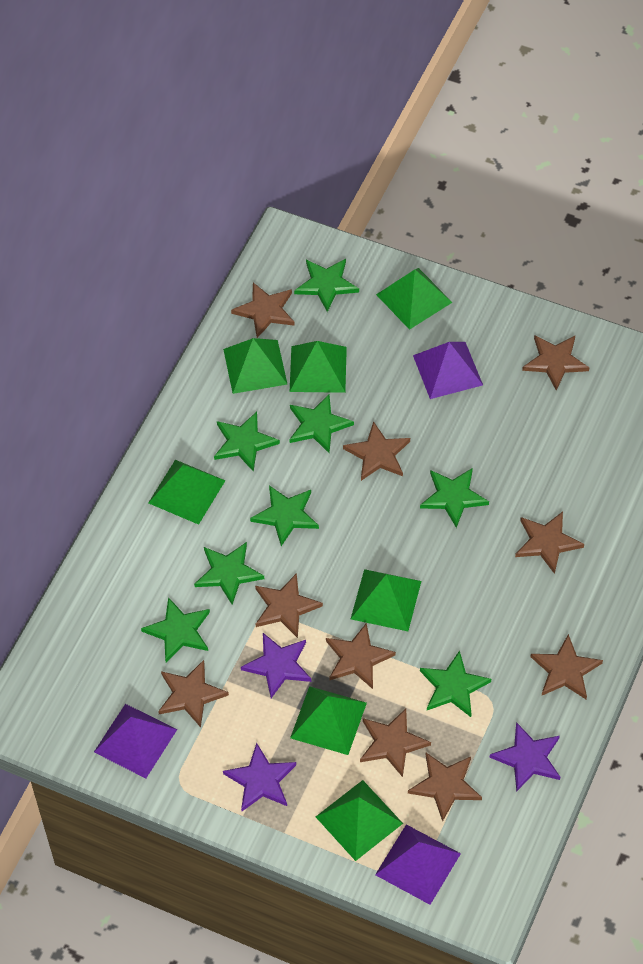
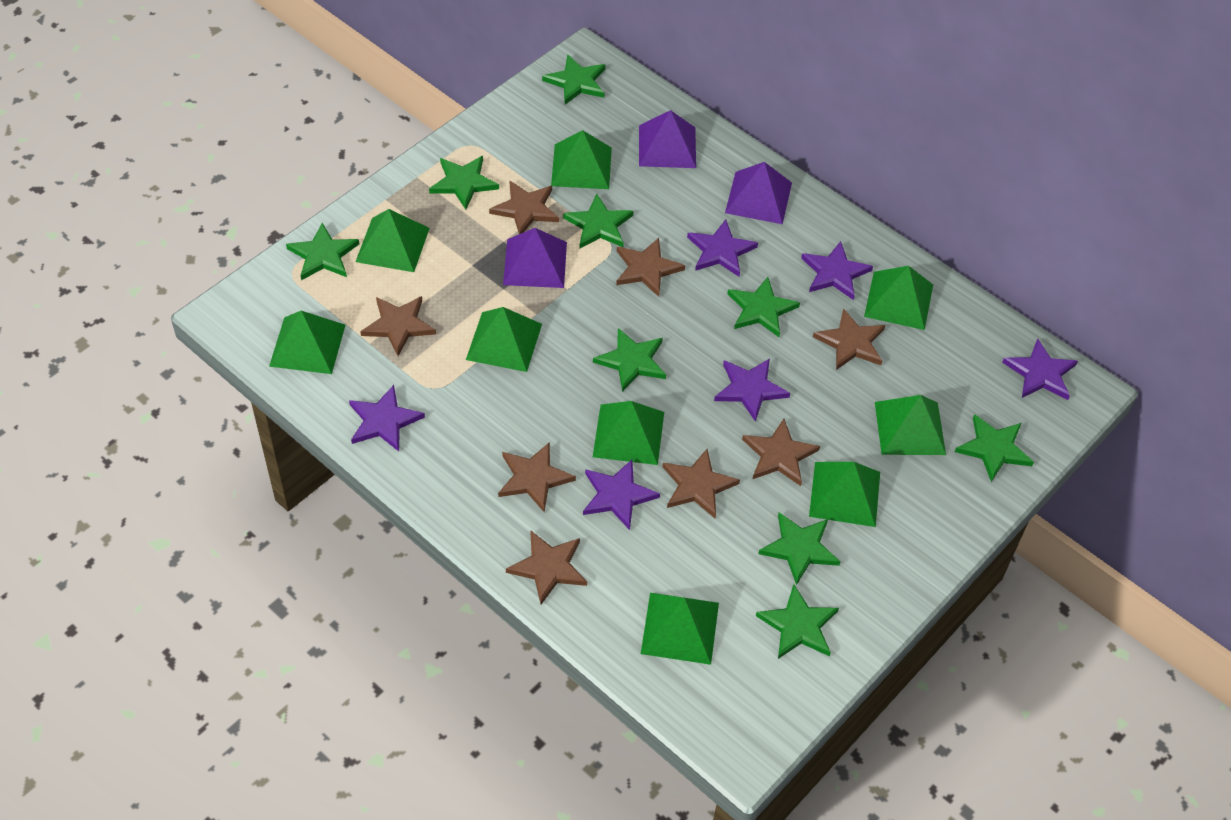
brown star: 10 -> 8
green pyramid: 7 -> 9
green star: 8 -> 9
purple star: 3 -> 6

